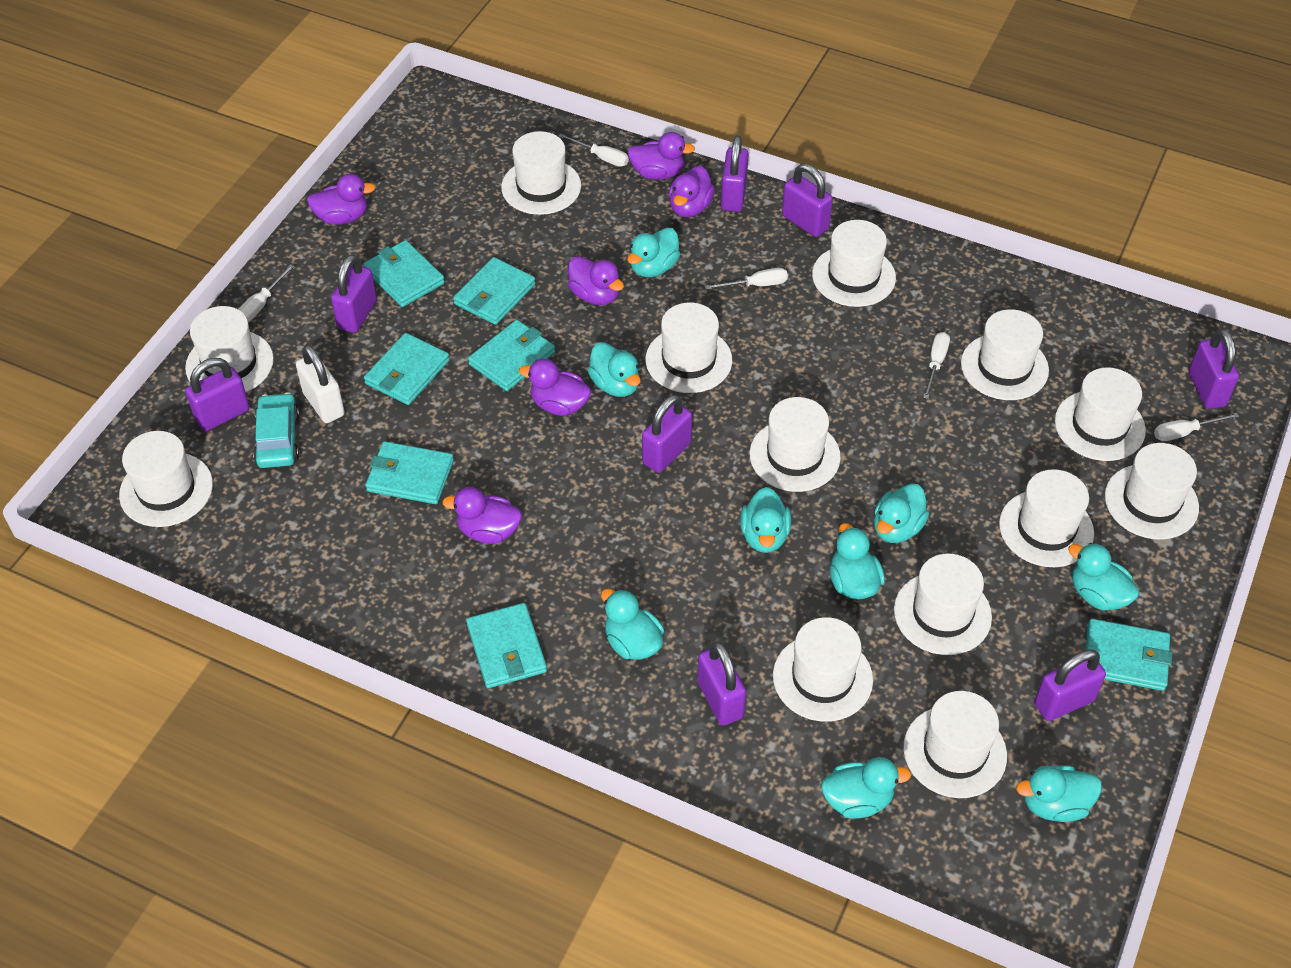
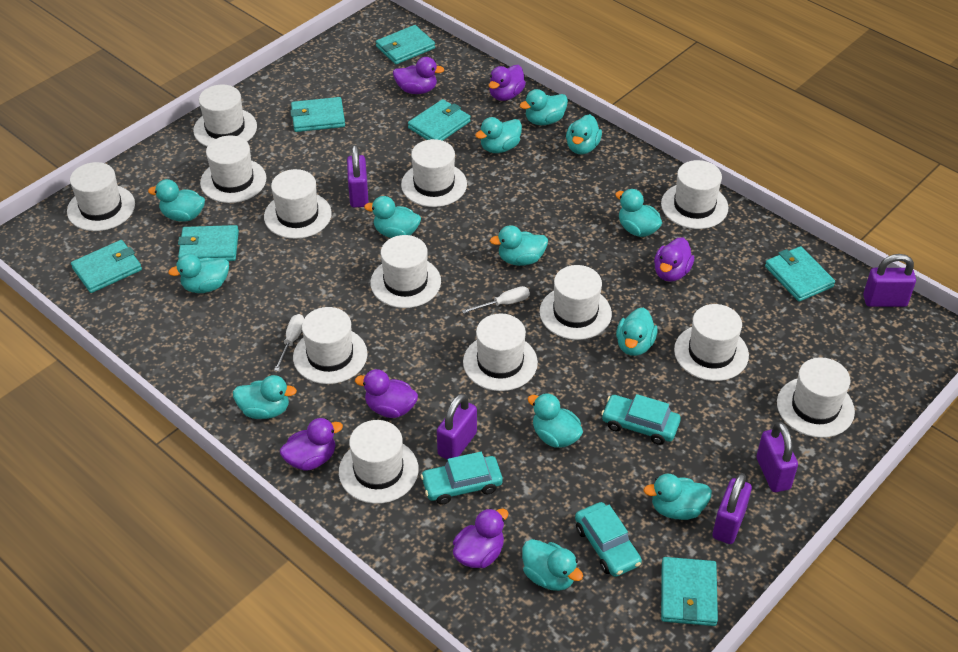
purple padlock: 8 -> 5
turquoise car: 1 -> 3
turquoise duck: 9 -> 13
white padlock: 1 -> 0
white screwdriver: 5 -> 2

